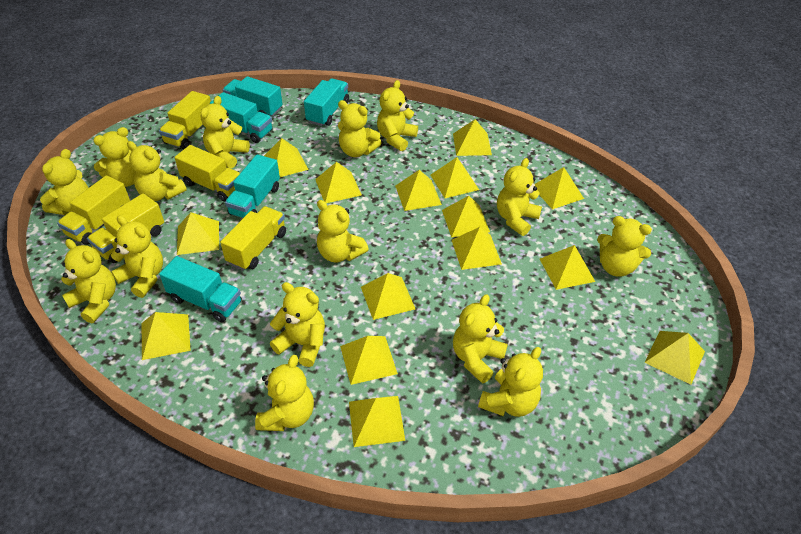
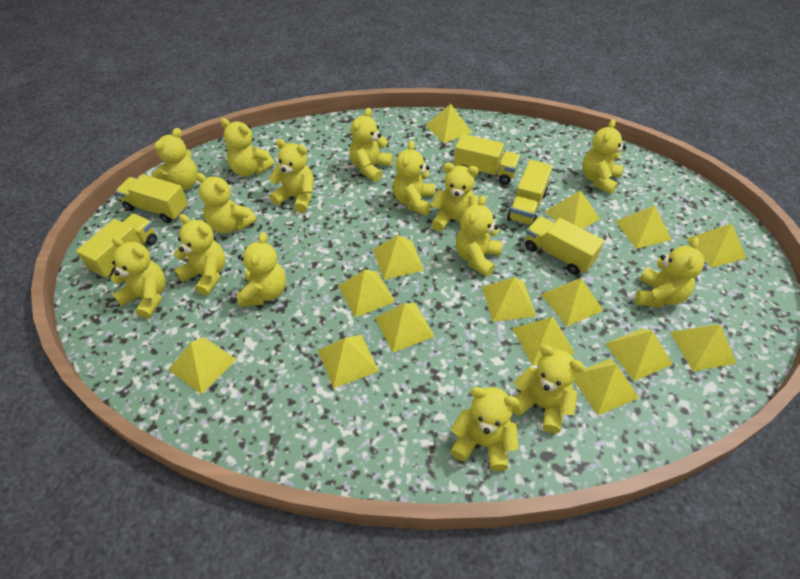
turquoise truck: 5 -> 0

